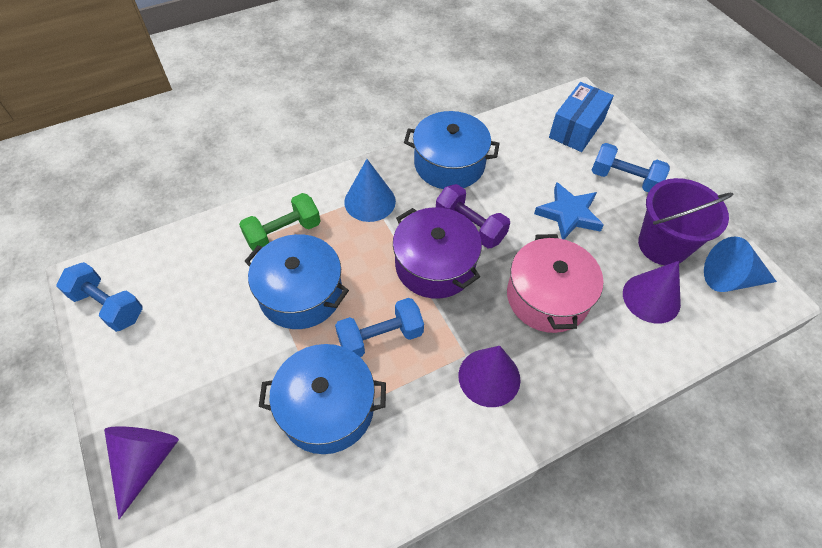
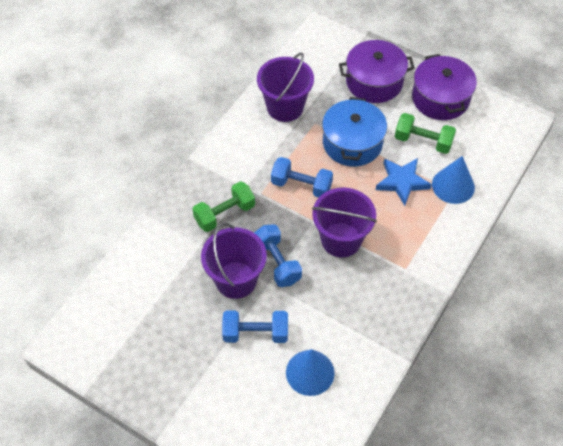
blue box: 1 -> 0
blue pot: 3 -> 1
green dumbbell: 1 -> 2
pink pot: 1 -> 0
purple bucket: 1 -> 3
purple cone: 3 -> 0
purple dumbbell: 1 -> 0
purple pot: 1 -> 2

